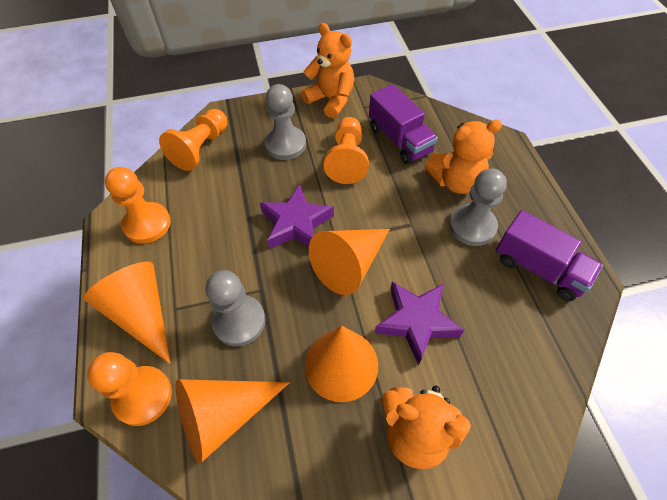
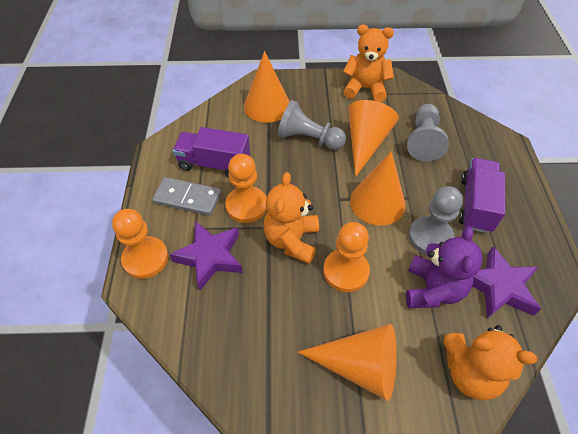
grey domino: 0 -> 1
orange pawn: 4 -> 3
purple teddy bear: 0 -> 1

